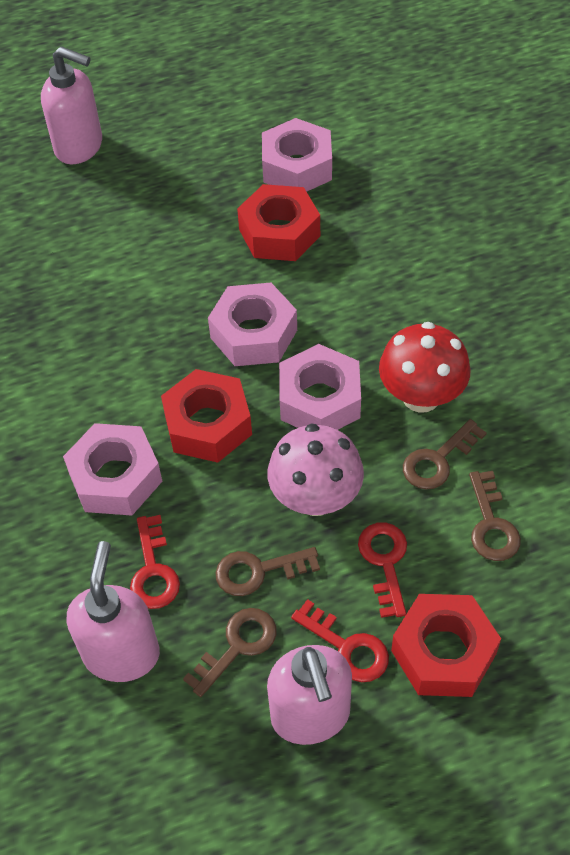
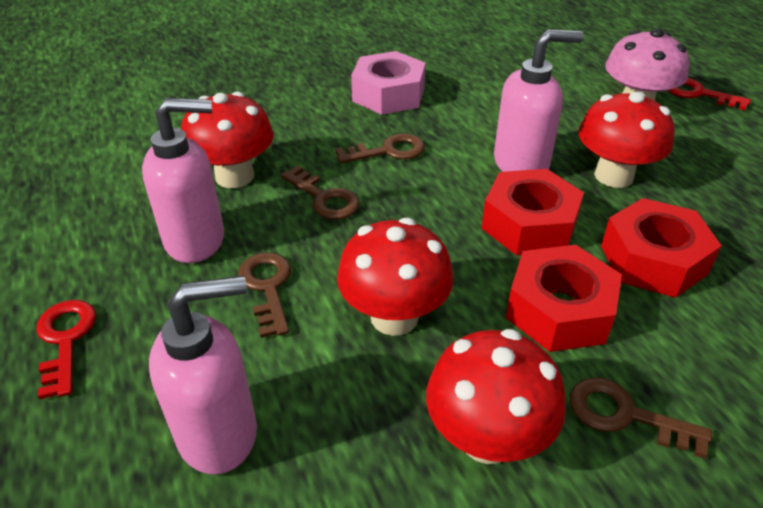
pink nut: 4 -> 1
red key: 3 -> 2
red mushroom: 1 -> 4

